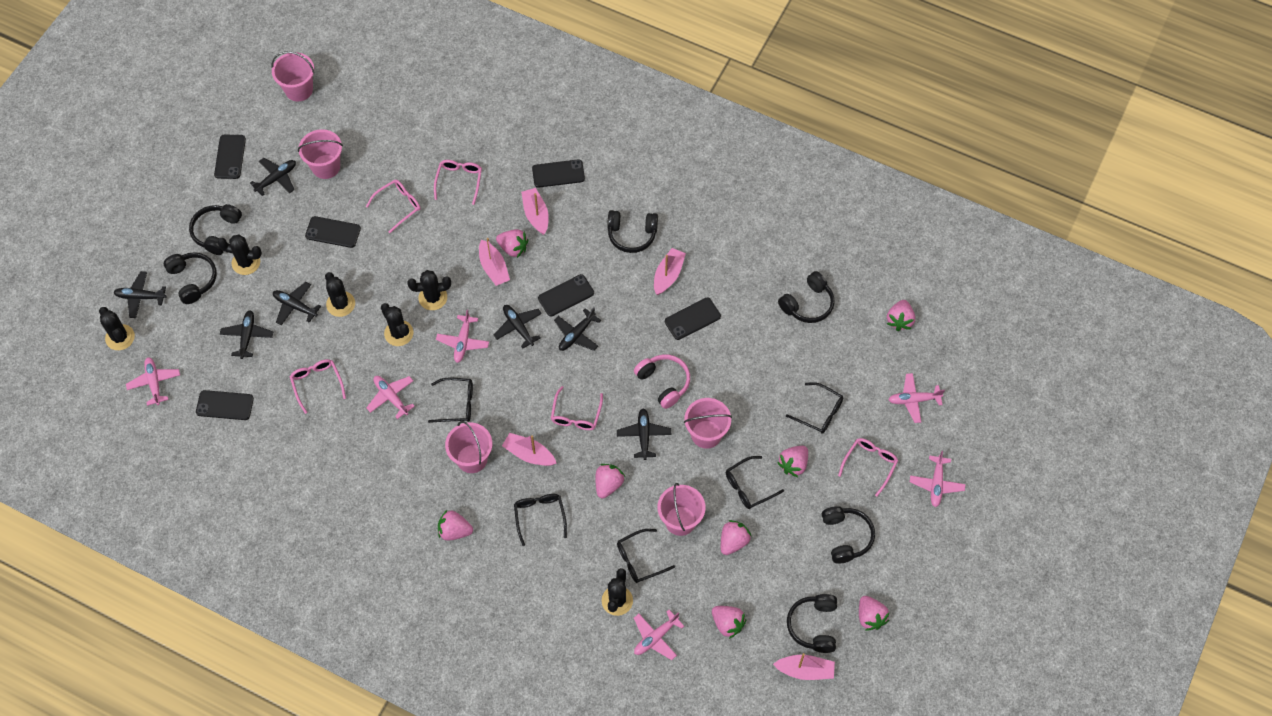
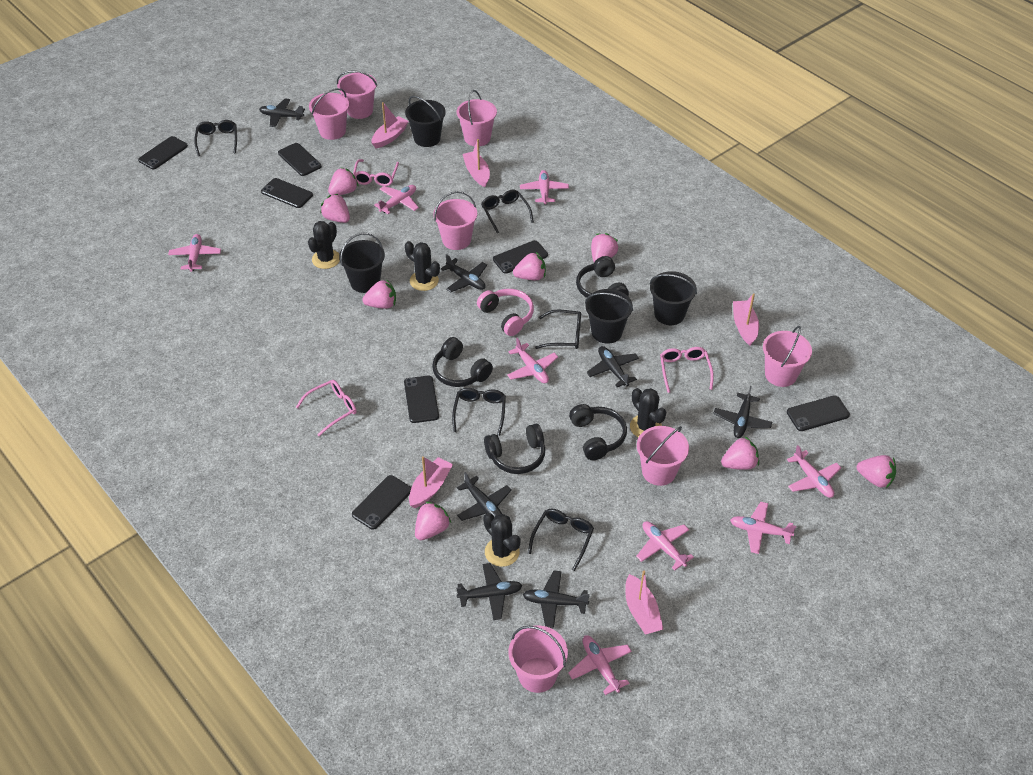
black bucket: 0 -> 4
black cactus: 6 -> 4
black headphones: 6 -> 4
black phone: 6 -> 7
pink bucket: 5 -> 7
pink glasses: 5 -> 3
pink plane: 6 -> 8

